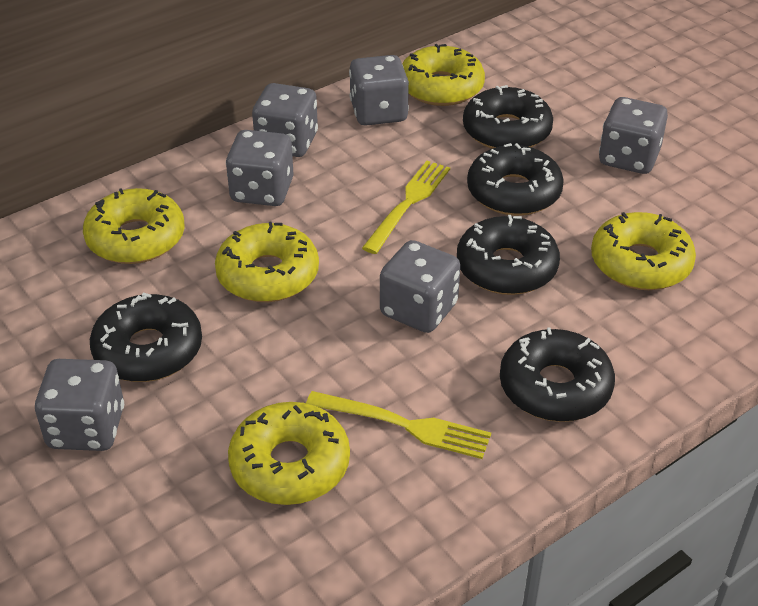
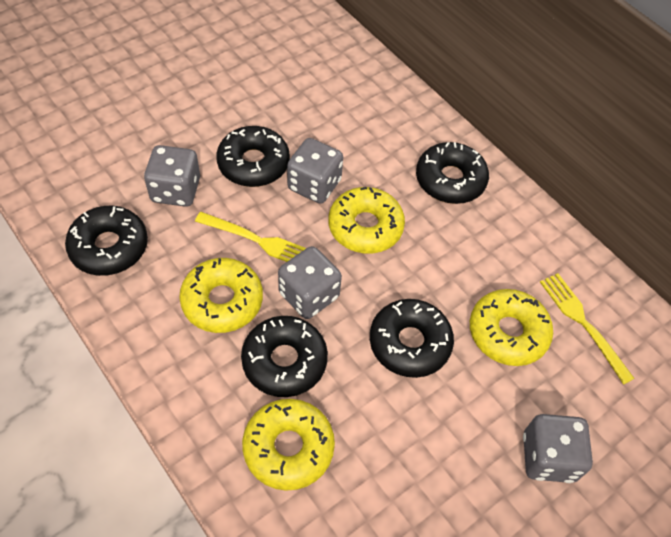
grey dice: 6 -> 4
yellow donut: 5 -> 4

